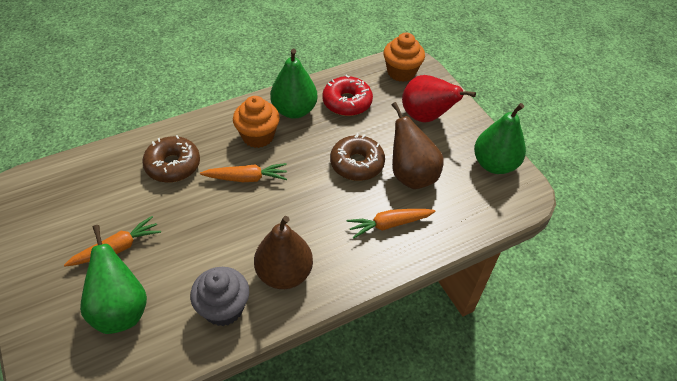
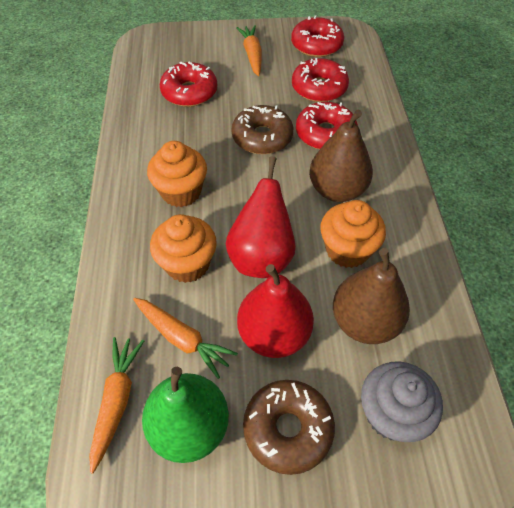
green pear: 3 -> 1
orange cupcake: 2 -> 3
red donut: 1 -> 4
red pear: 1 -> 2

